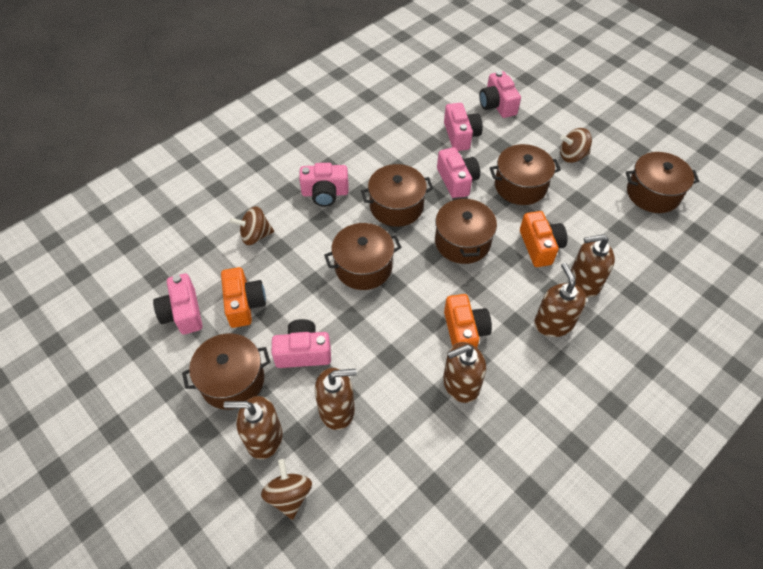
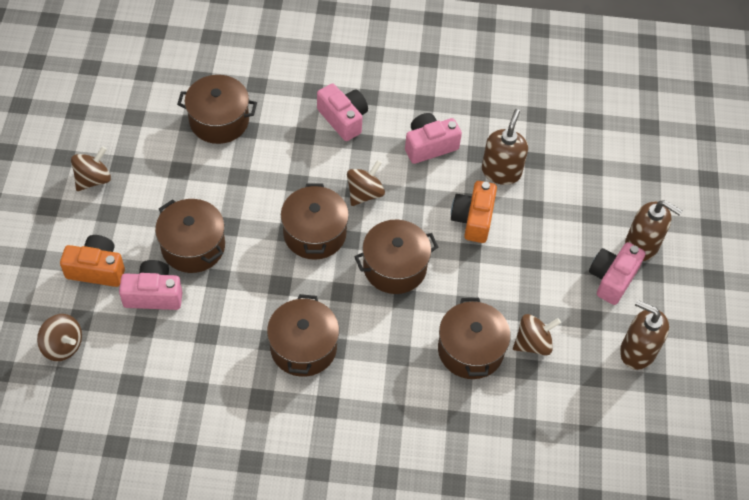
brown soap dispenser: 5 -> 3
brown spinning top: 3 -> 4
orange camera: 3 -> 2
pink camera: 6 -> 4

